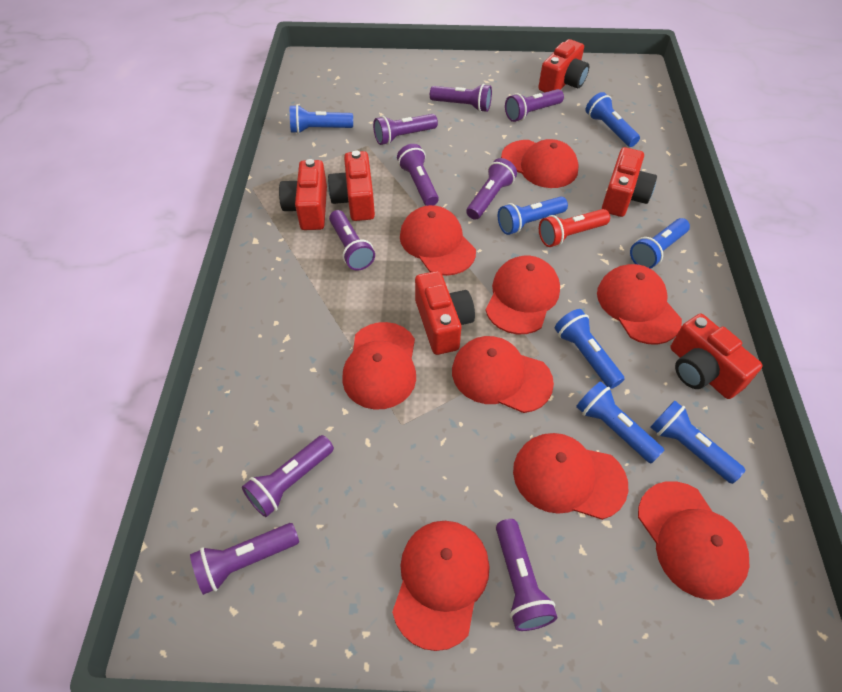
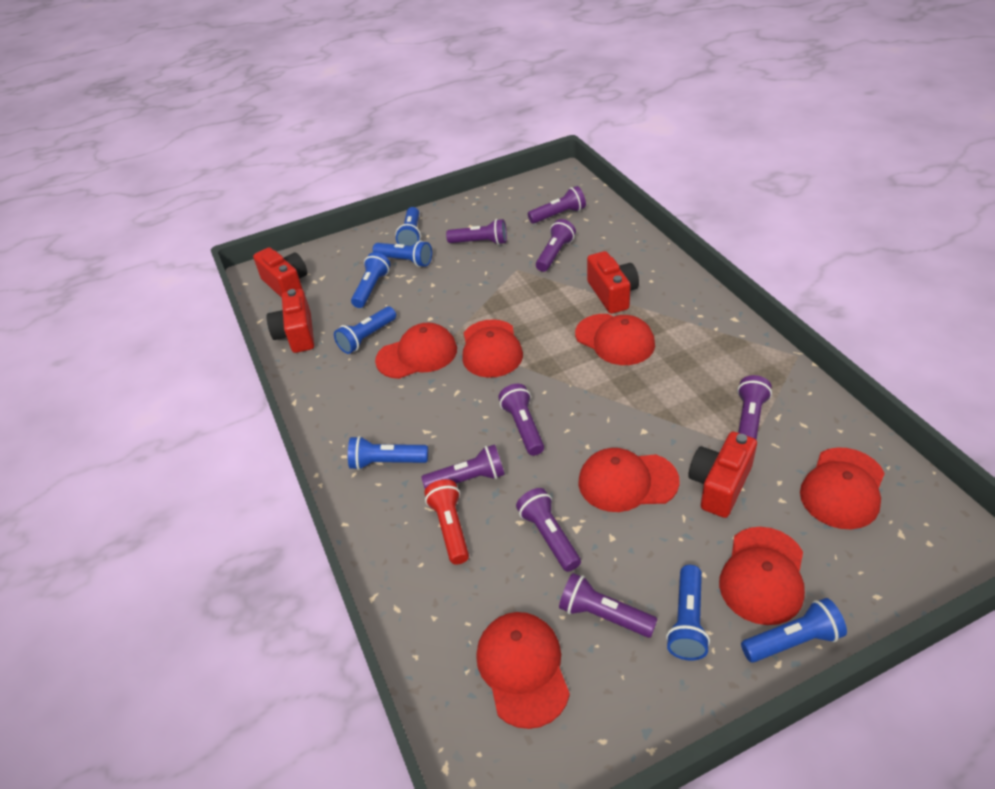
purple flashlight: 9 -> 8
red camera: 6 -> 4
red cap: 9 -> 7

